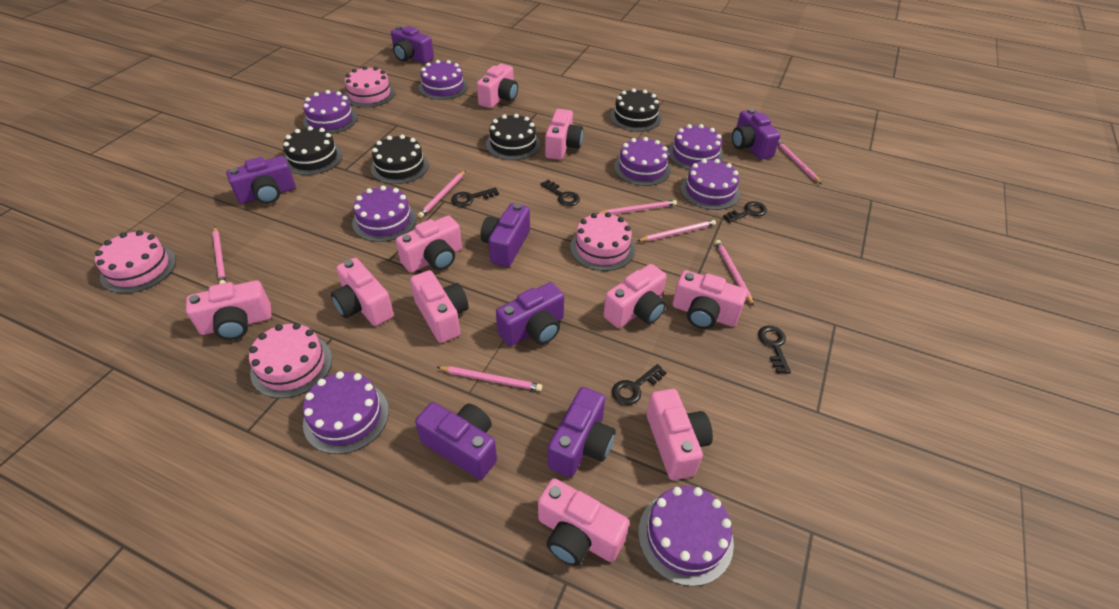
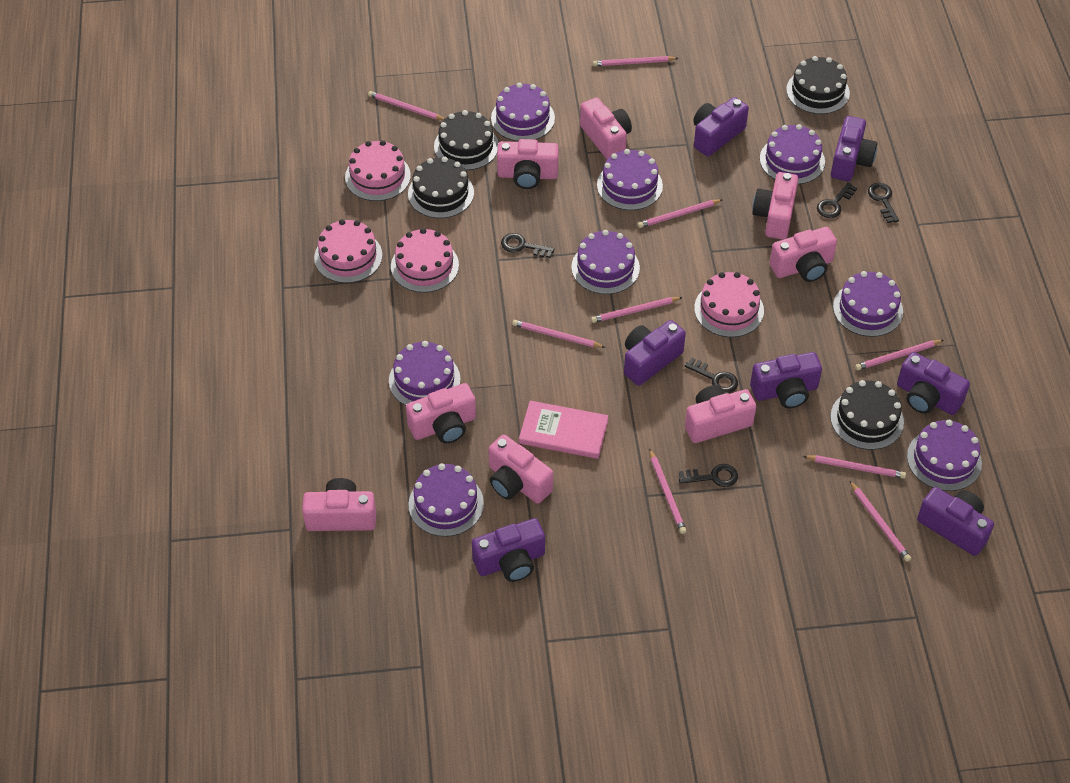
pink book: 0 -> 1
pink camera: 10 -> 8
pink pencil: 7 -> 9

